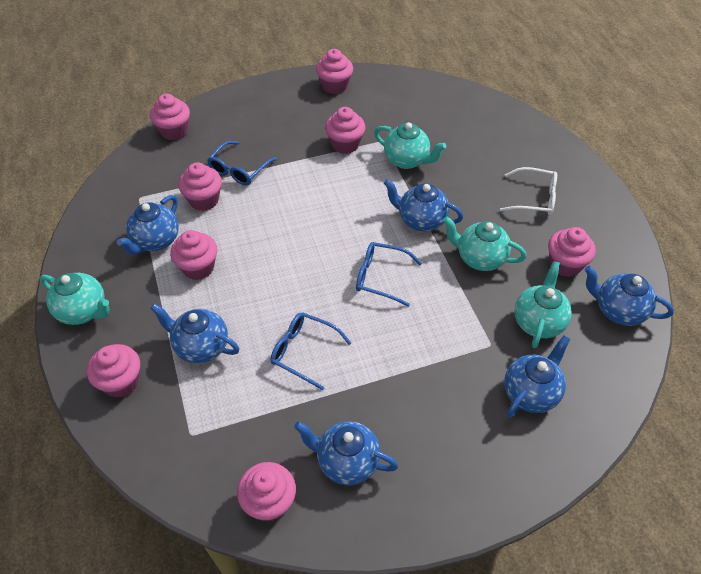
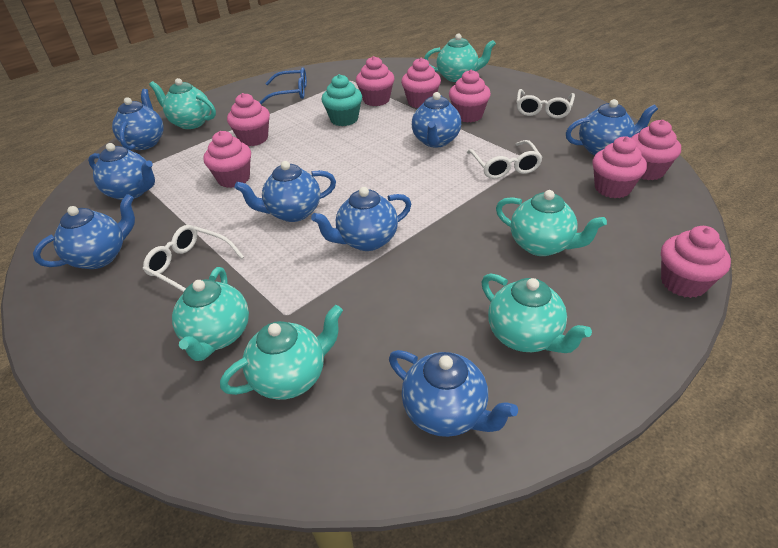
blue glasses: 3 -> 1
blue teapot: 6 -> 8
turquoise cupcake: 0 -> 1
turquoise teapot: 4 -> 6
white glasses: 1 -> 3

